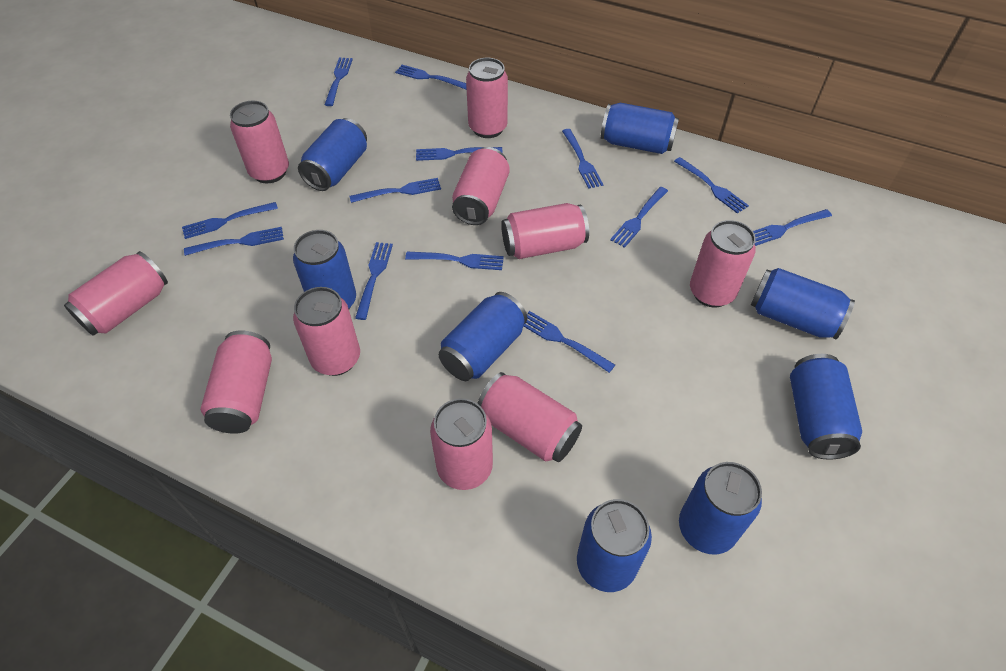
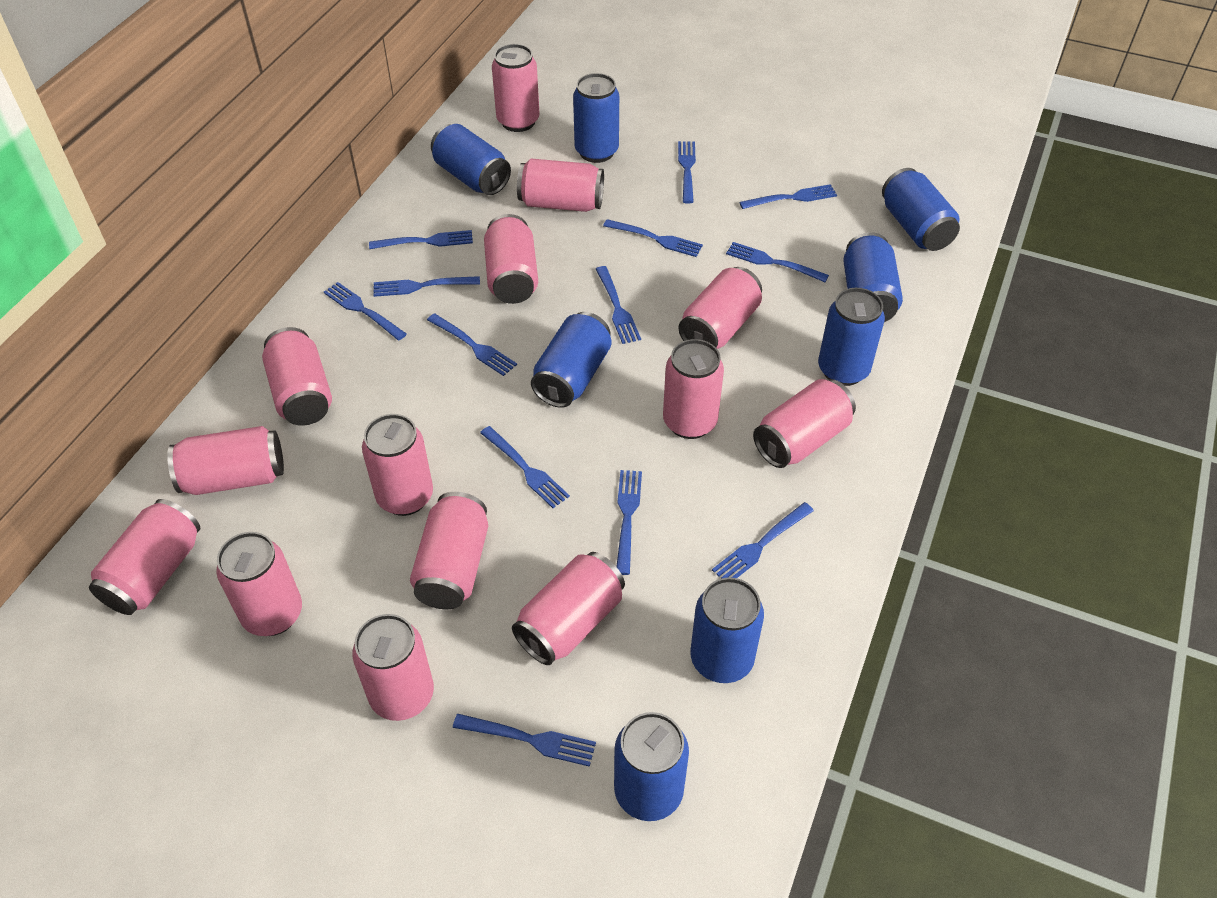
pink can: 10 -> 14

